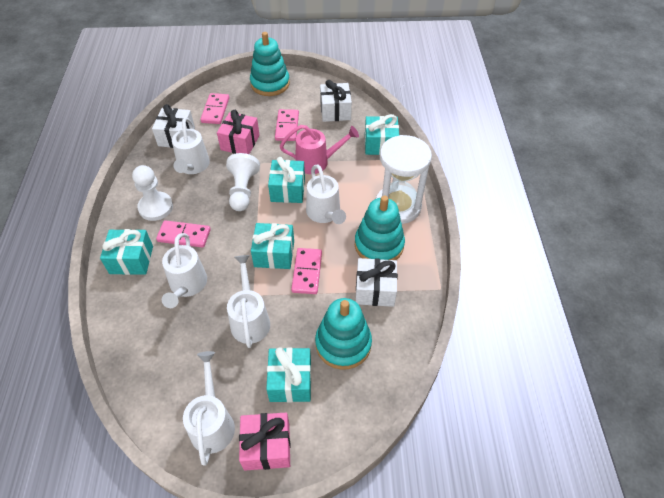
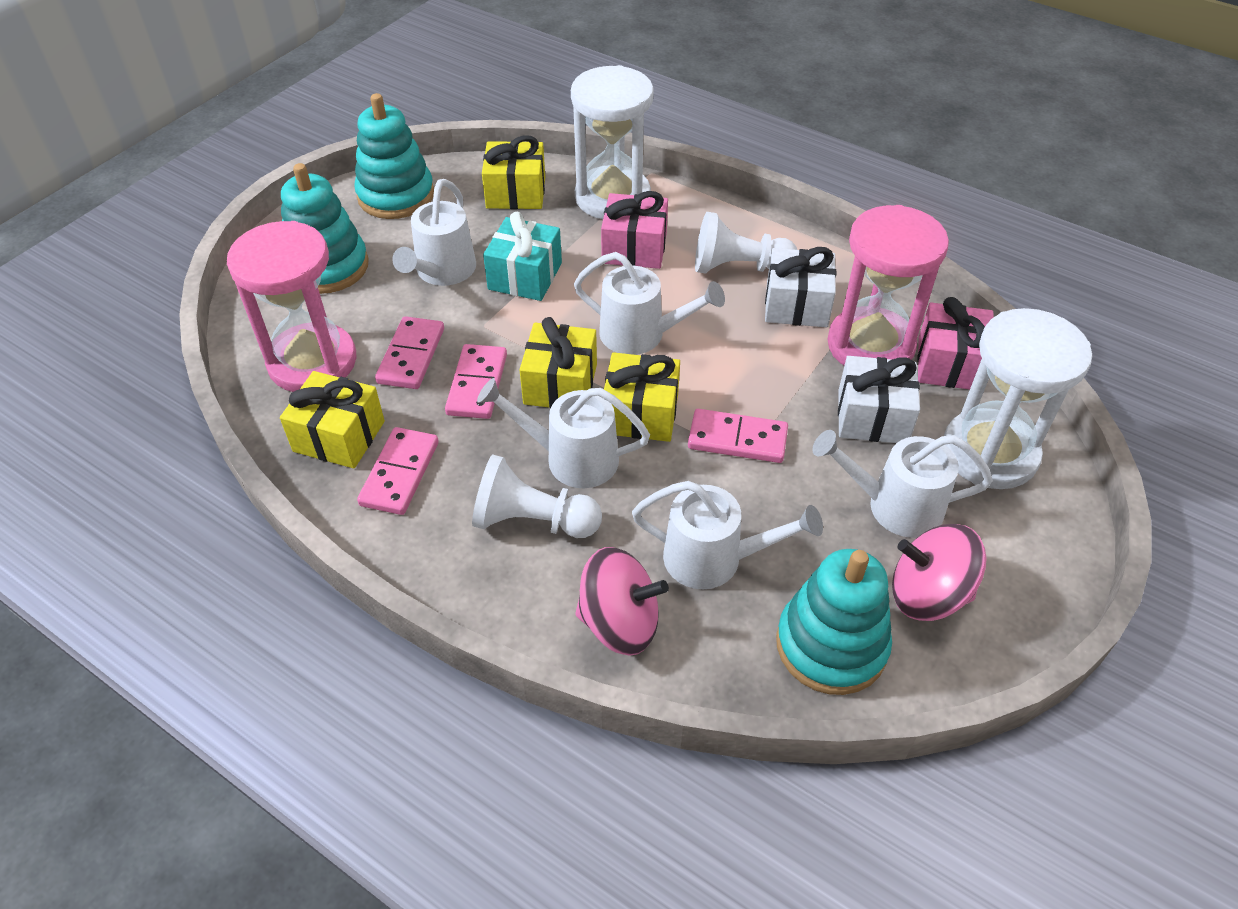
pink hourglass: 0 -> 2
pink spinning top: 0 -> 2
pink watering can: 1 -> 0
turquoise gift: 5 -> 1
white gift: 3 -> 2
white hourglass: 1 -> 2
yellow gift: 0 -> 4

